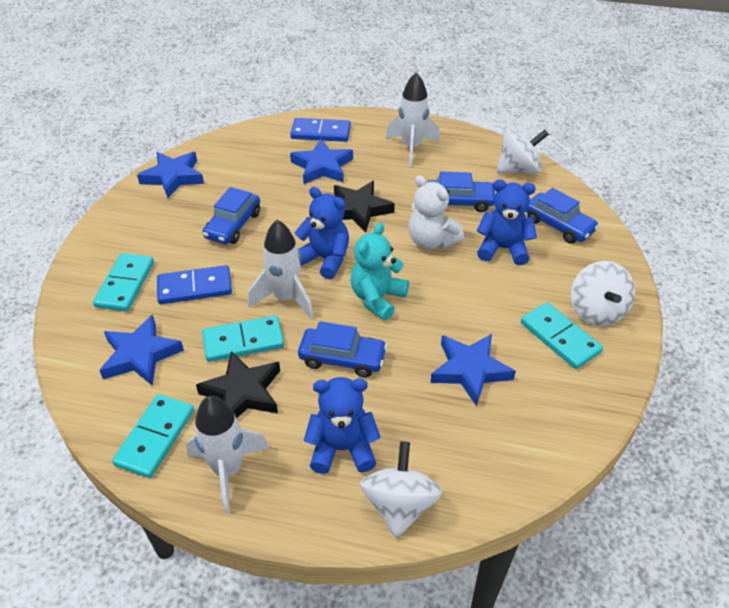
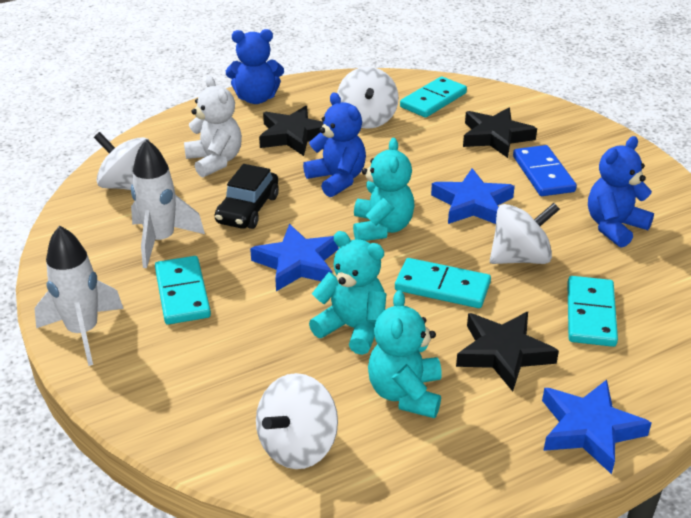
black car: 0 -> 1
black star: 2 -> 3
blue car: 4 -> 0
blue domino: 2 -> 1
blue star: 4 -> 3
turquoise teddy bear: 1 -> 3
white rocket: 3 -> 2
white spinning top: 3 -> 4

